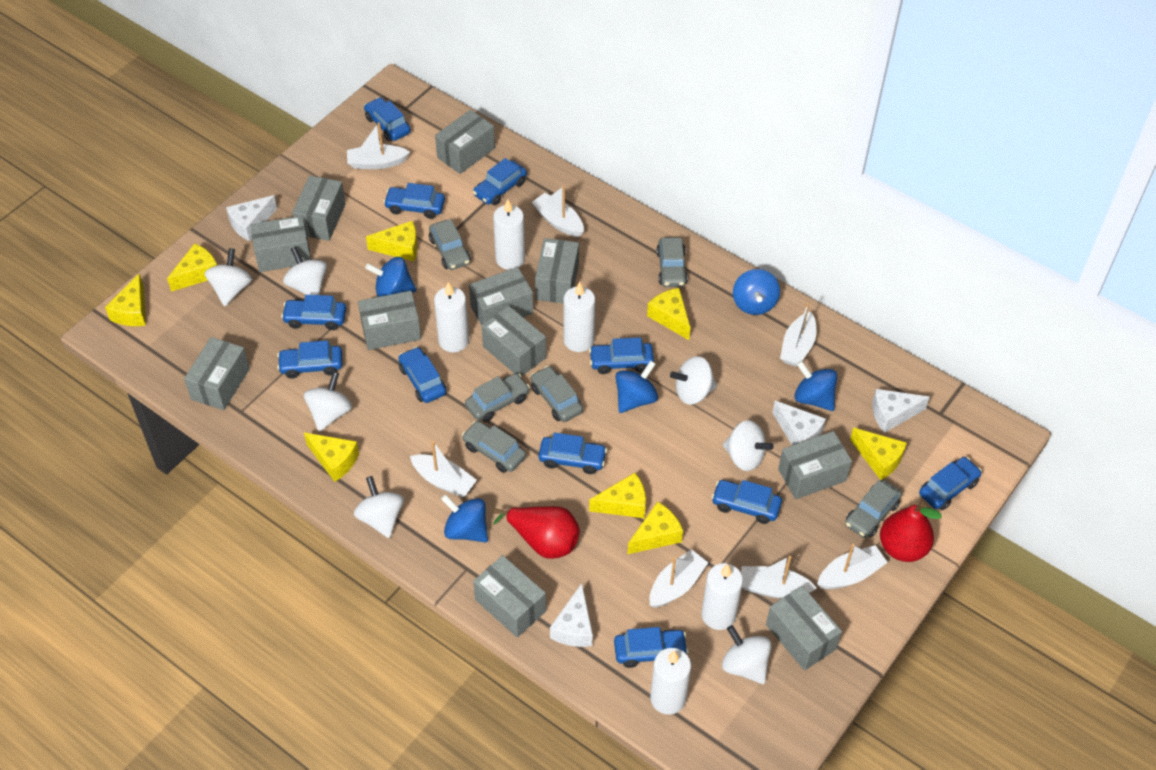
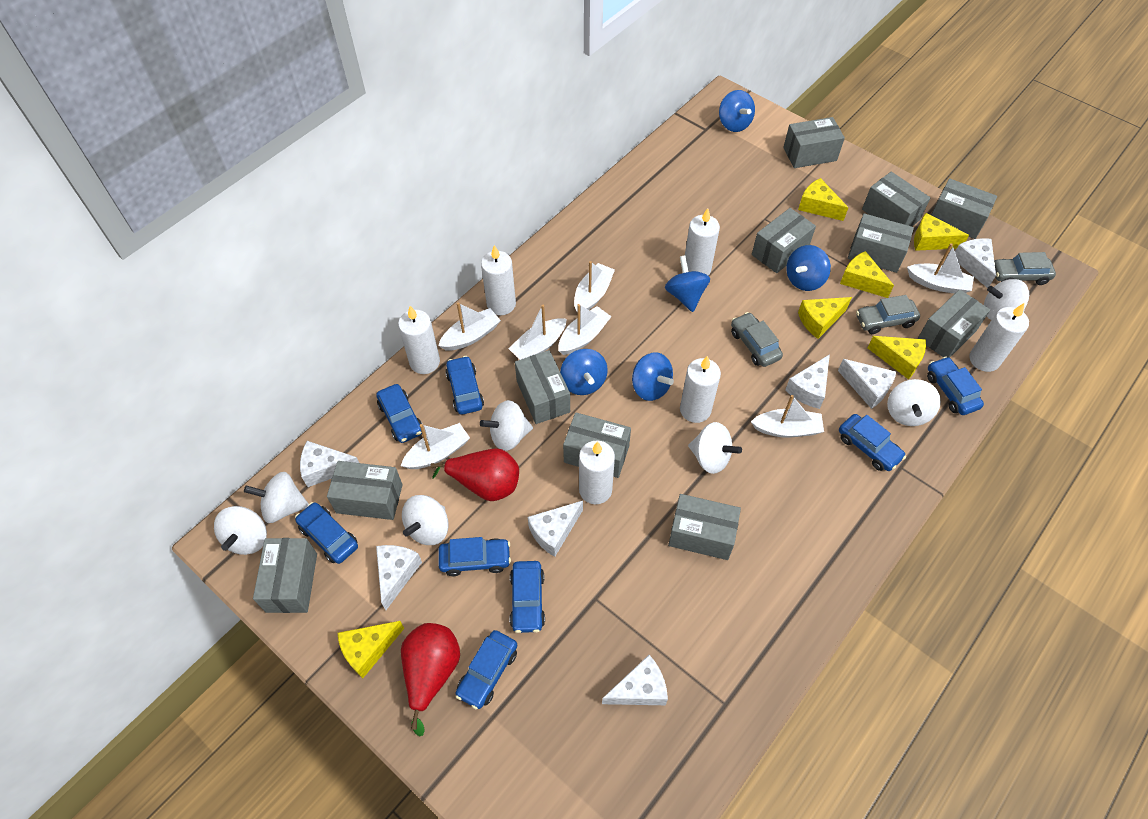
blue car: 11 -> 8
grey car: 6 -> 3
white candle: 5 -> 6
white cheese: 4 -> 7
yellow cheese: 8 -> 6

